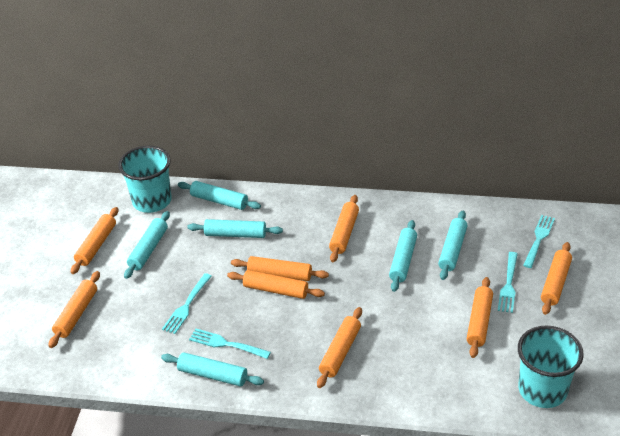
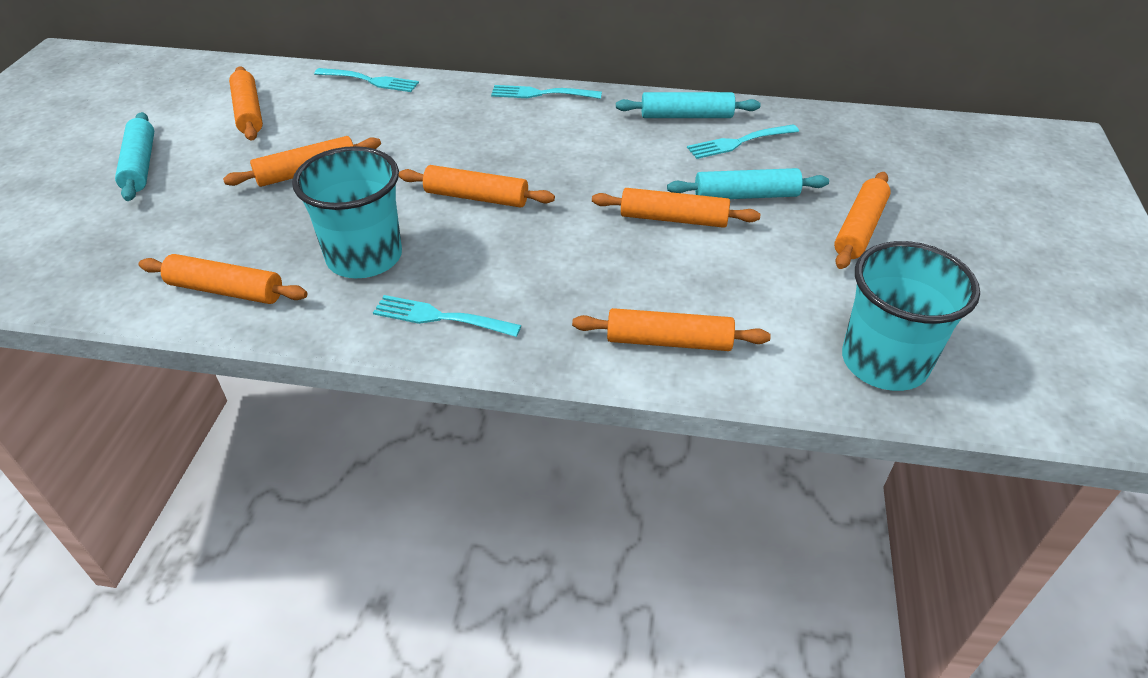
orange rolling pin: 8 -> 7
turquoise rolling pin: 6 -> 3

